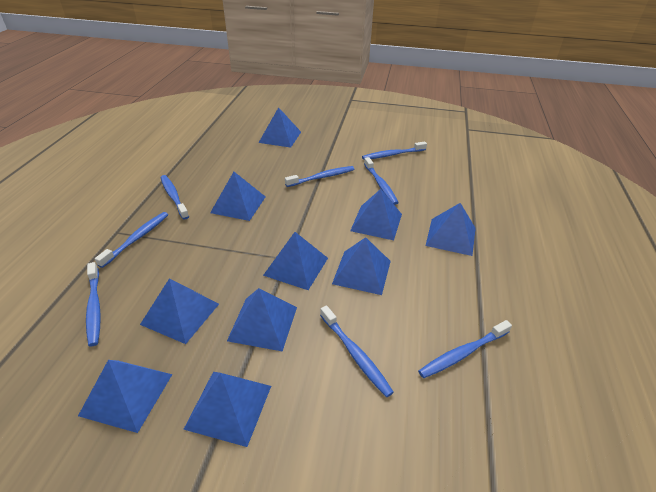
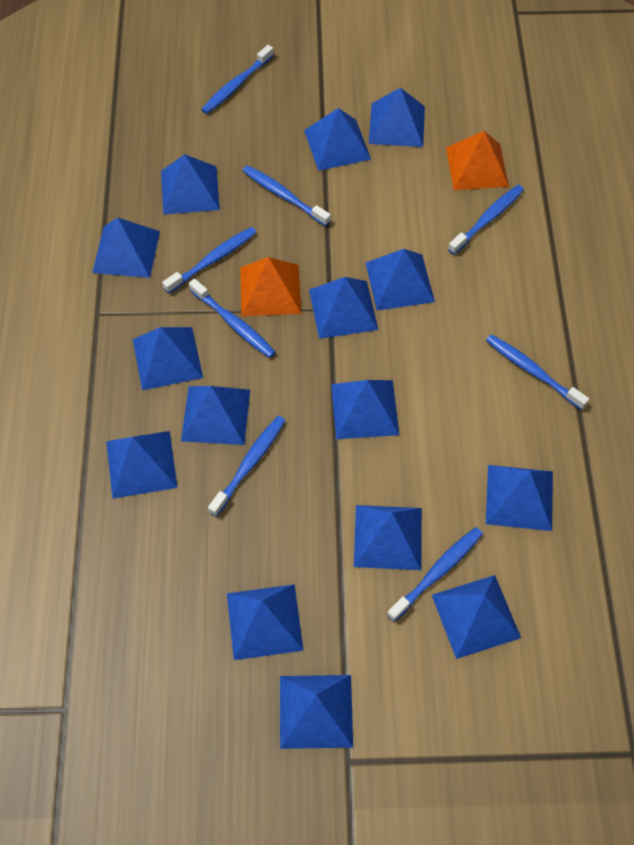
blue pyramid: 10 -> 15
orange pyramid: 0 -> 2

